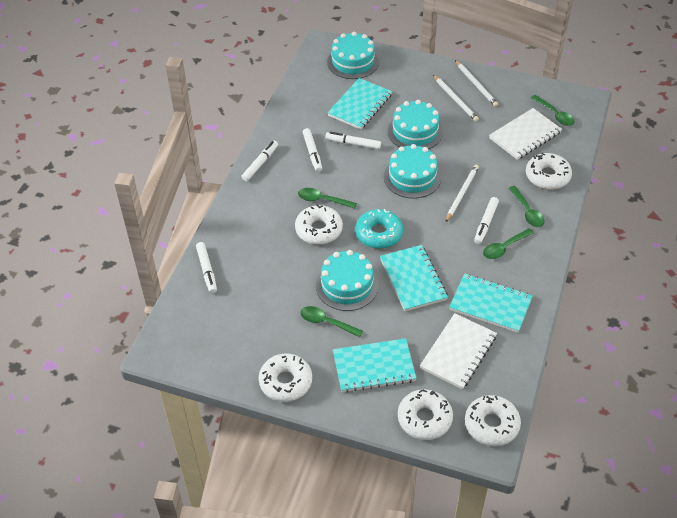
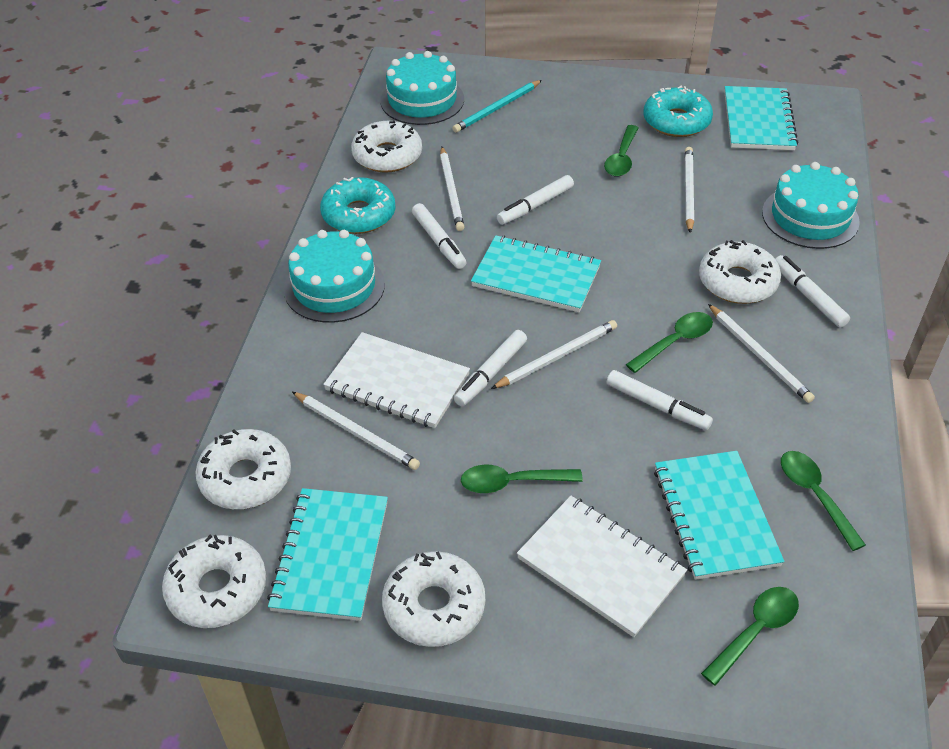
turquoise cake: 4 -> 3
turquoise donut: 1 -> 2
turquoise pencil: 0 -> 1
white pencil: 3 -> 5

